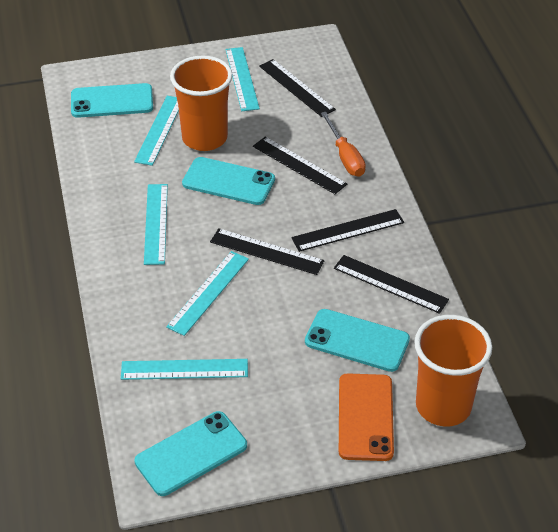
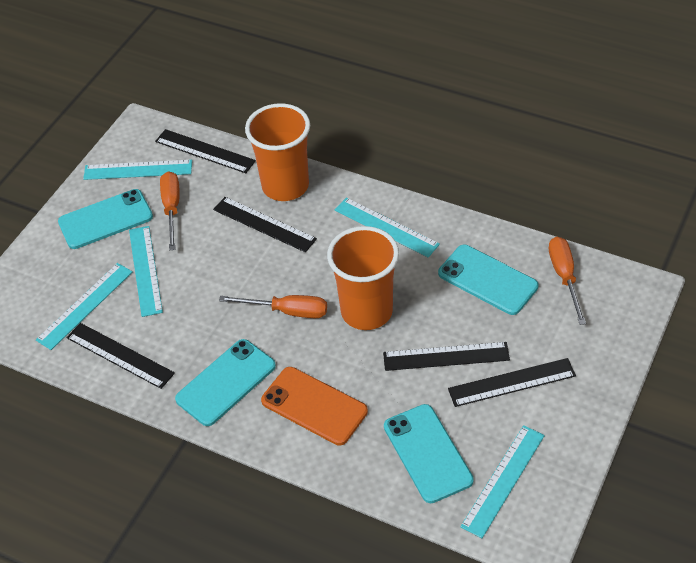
orange screwdriver: 1 -> 3

